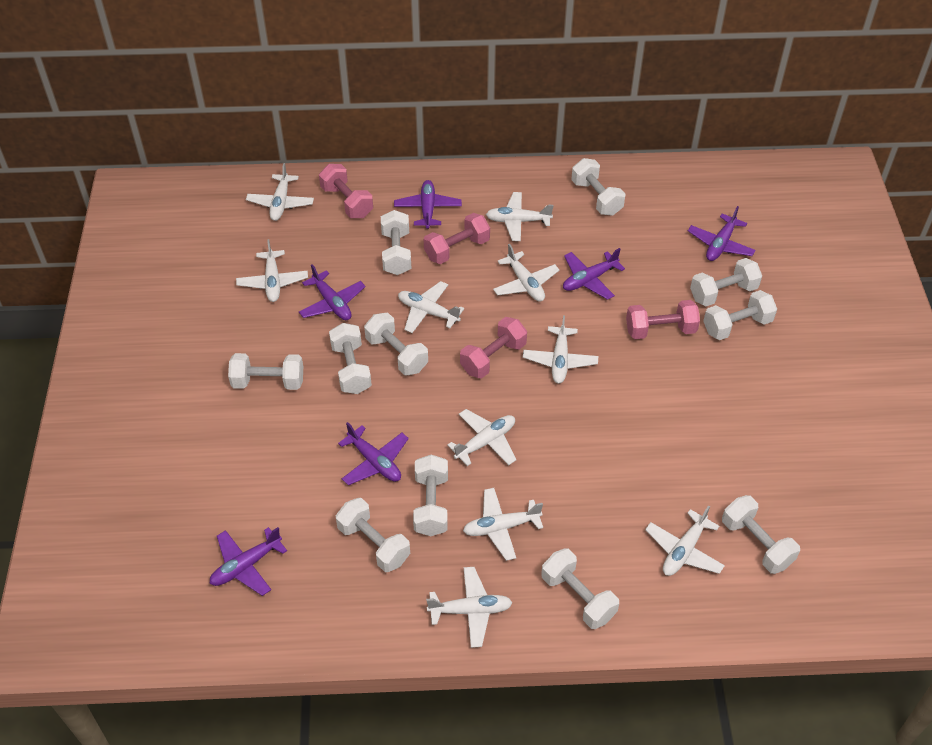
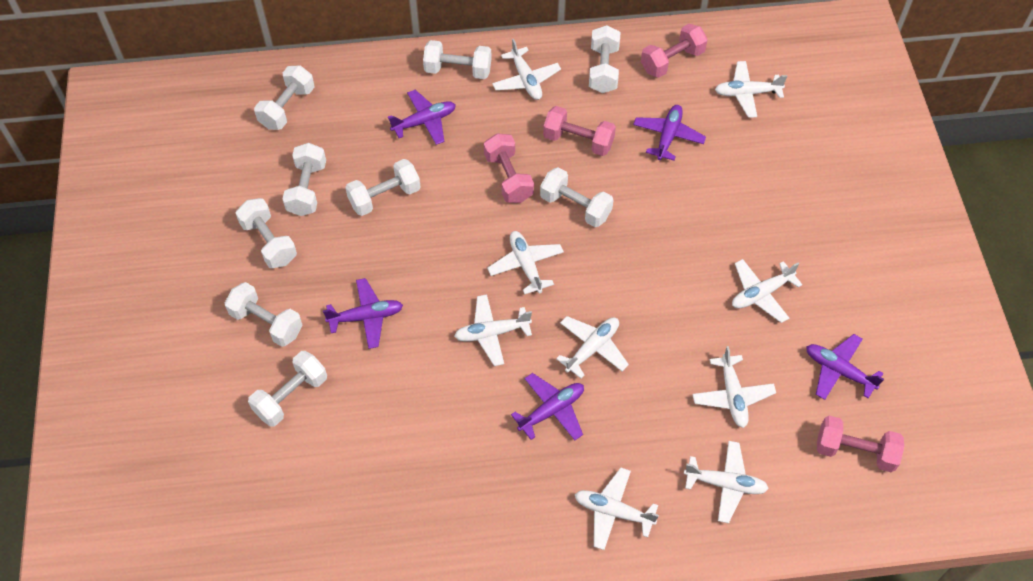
purple plane: 6 -> 5
white dumbbell: 11 -> 9
white plane: 10 -> 9

